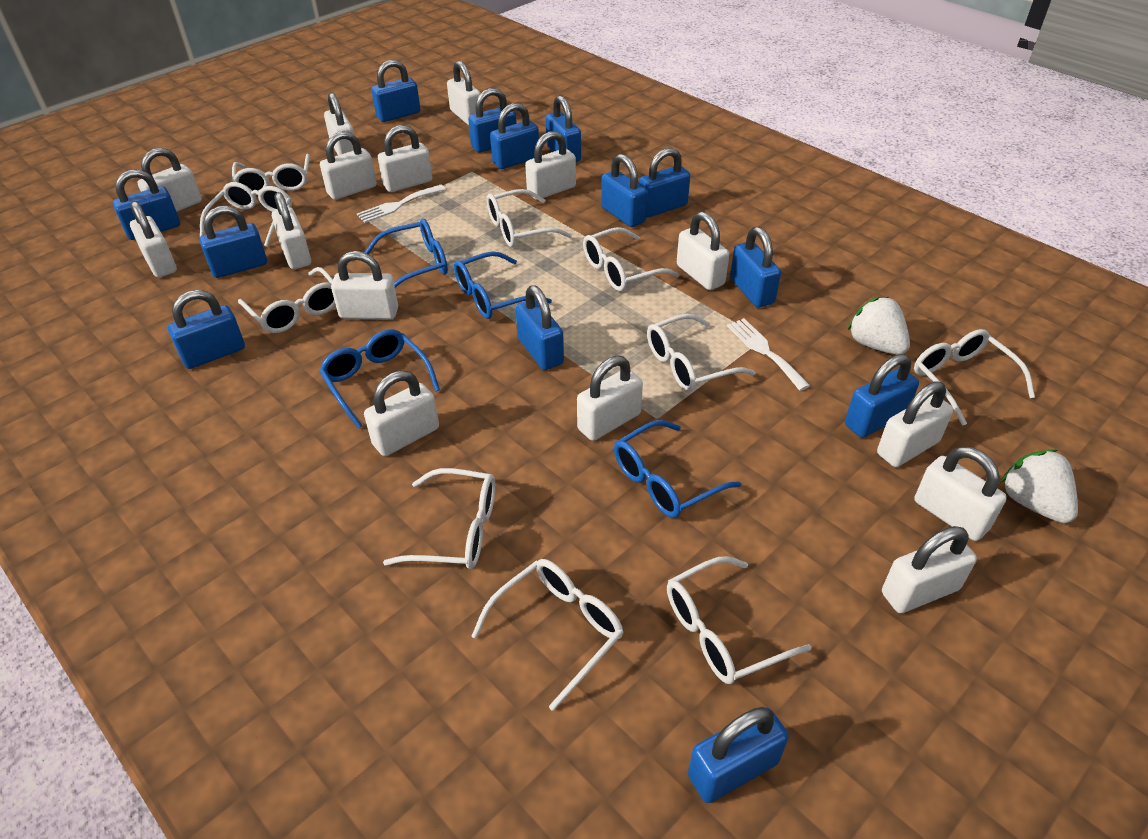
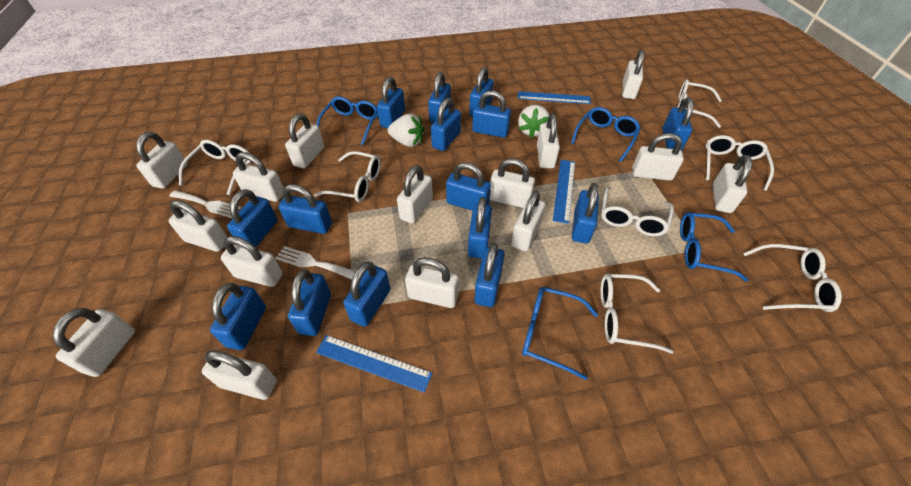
blue padlock: 13 -> 15
blue ruler: 0 -> 3
white glasses: 10 -> 7

